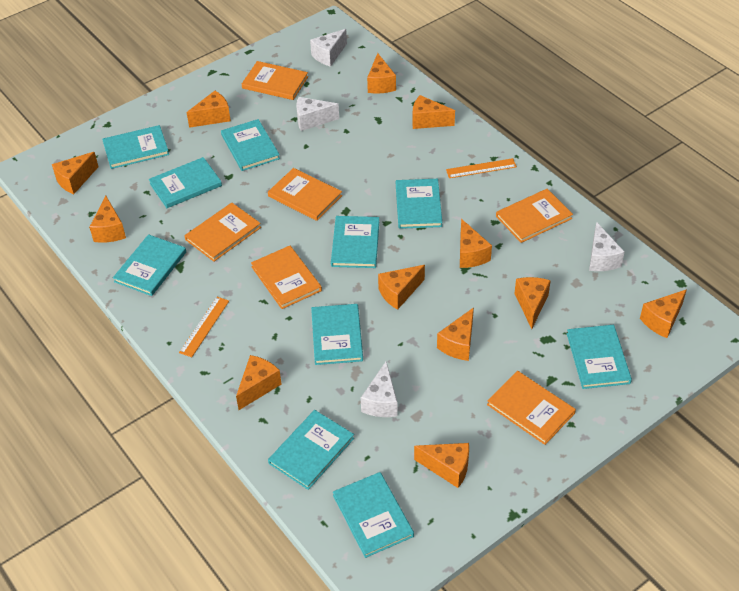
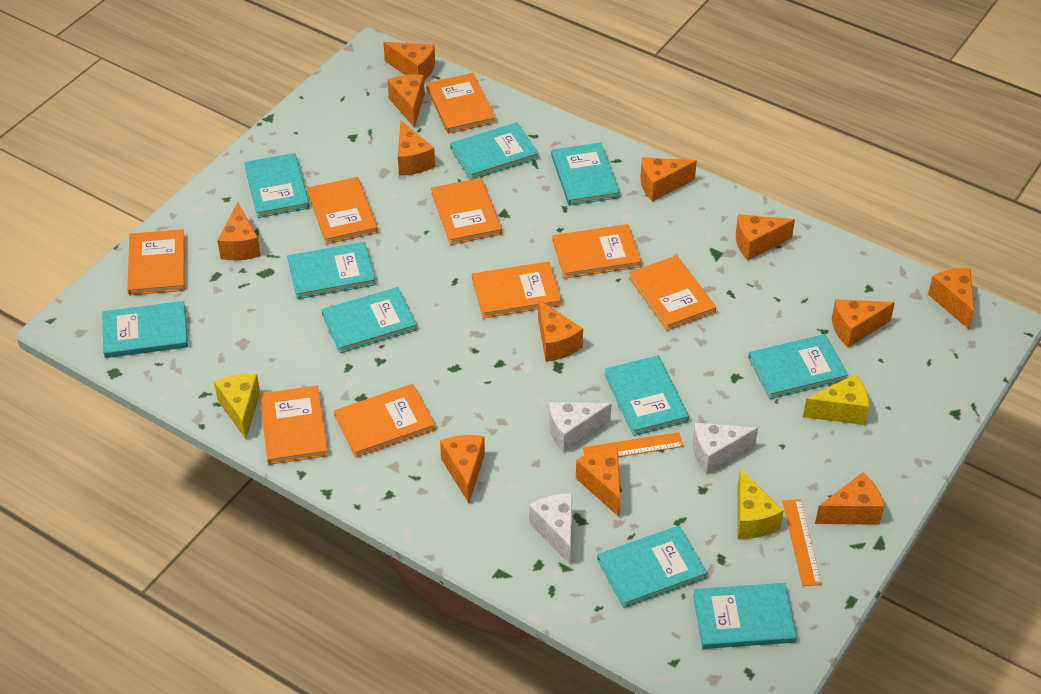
orange book: 6 -> 9
white cheese: 4 -> 3
yellow cheese: 0 -> 3

